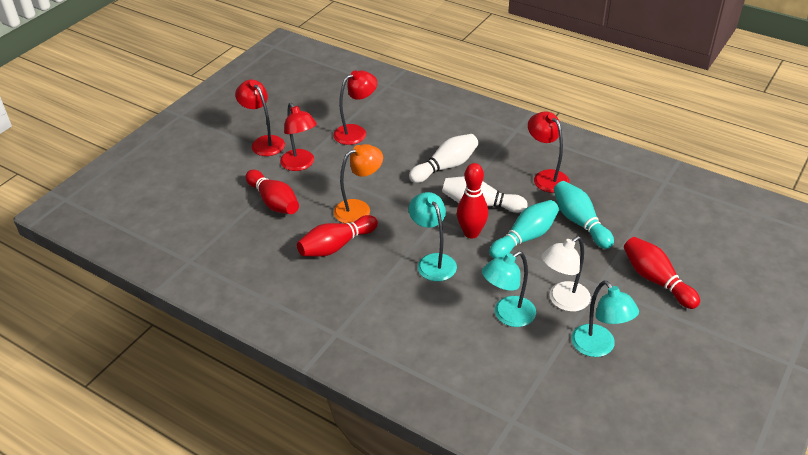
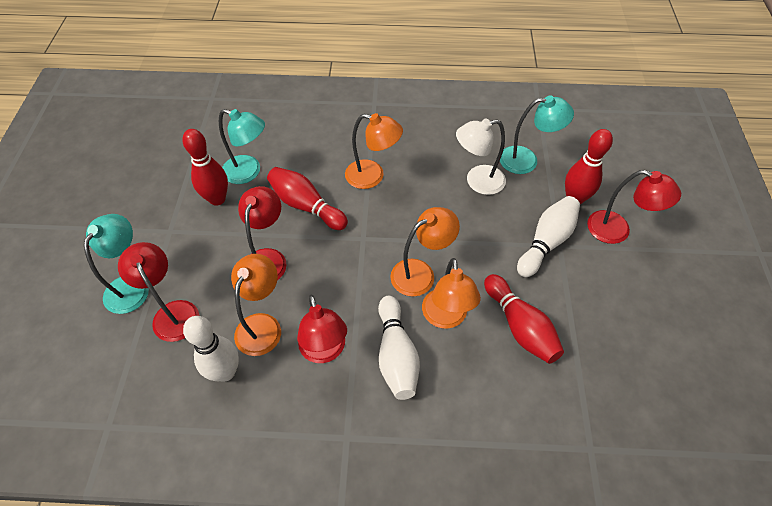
orange lamp: 1 -> 4
turquoise bowling pin: 2 -> 0
white bowling pin: 2 -> 3

